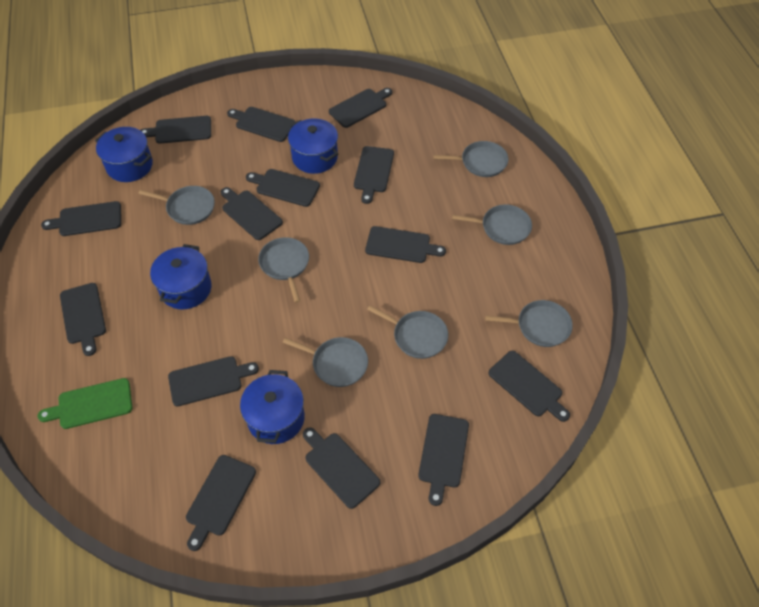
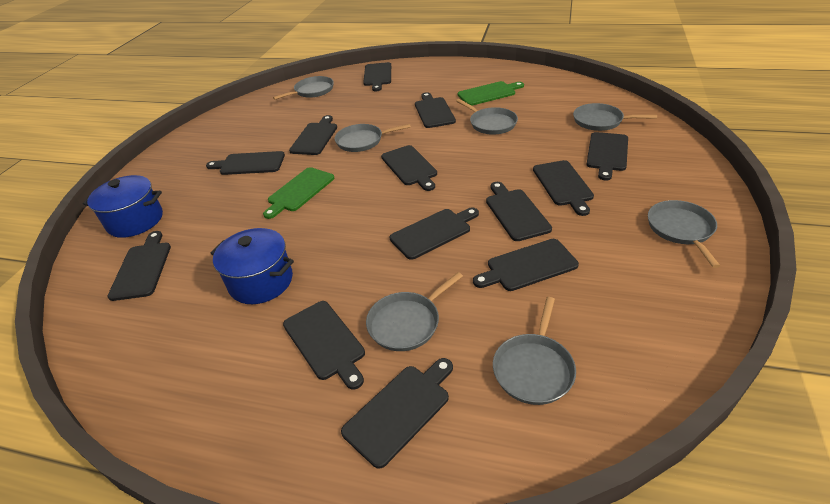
black cutting board: 14 -> 13
blue pot: 4 -> 2
green cutting board: 1 -> 2

